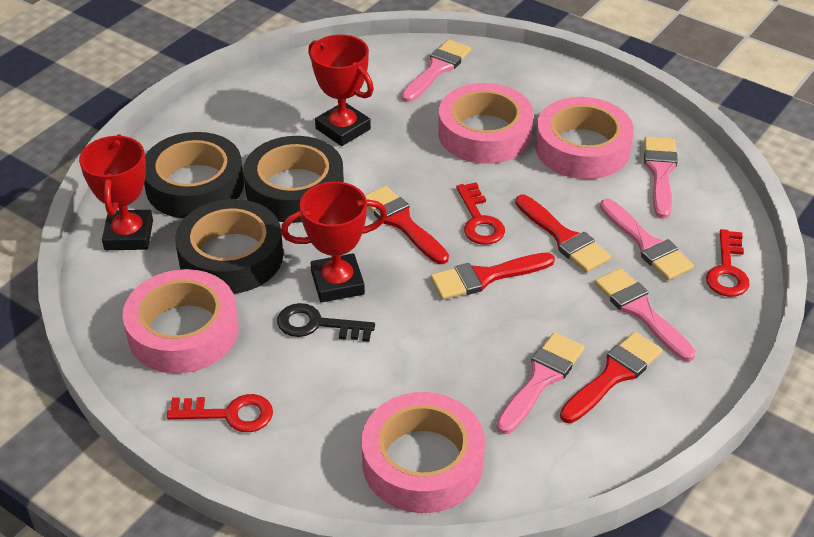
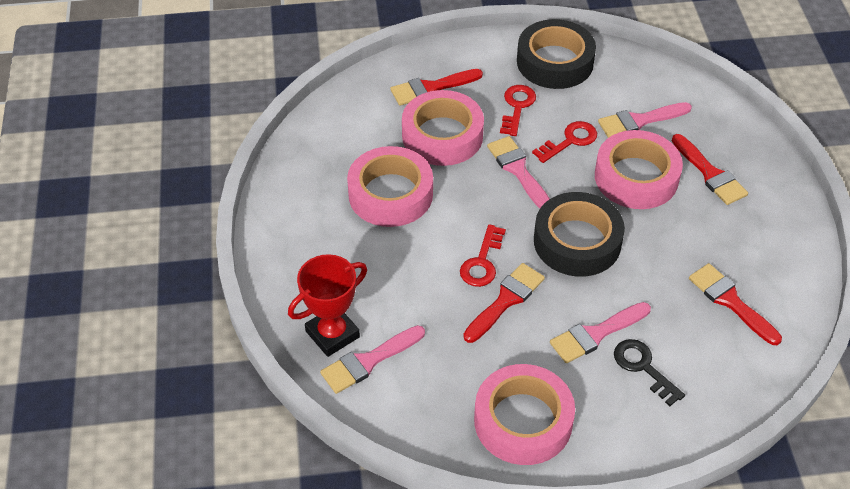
black tape: 3 -> 2
pink brush: 5 -> 4
red trophy: 3 -> 1

